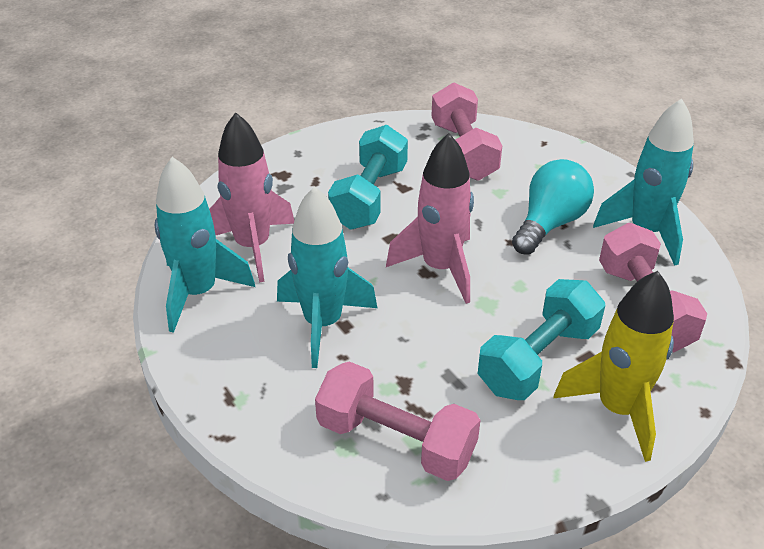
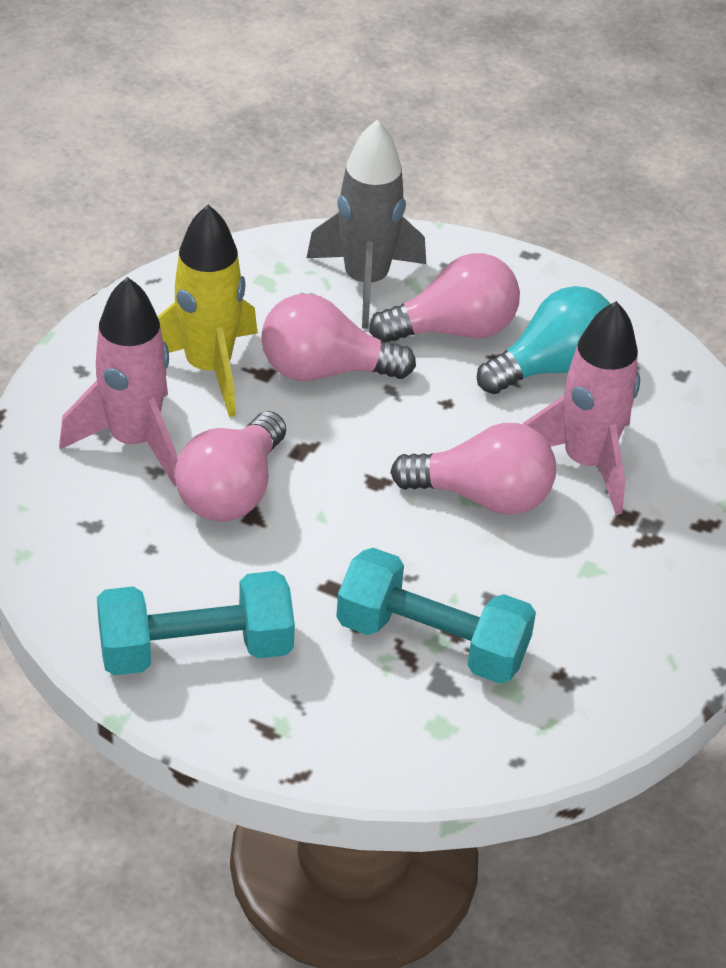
grey rocket: 0 -> 1
pink dumbbell: 3 -> 0
pink light bulb: 0 -> 4
turquoise rocket: 3 -> 0

